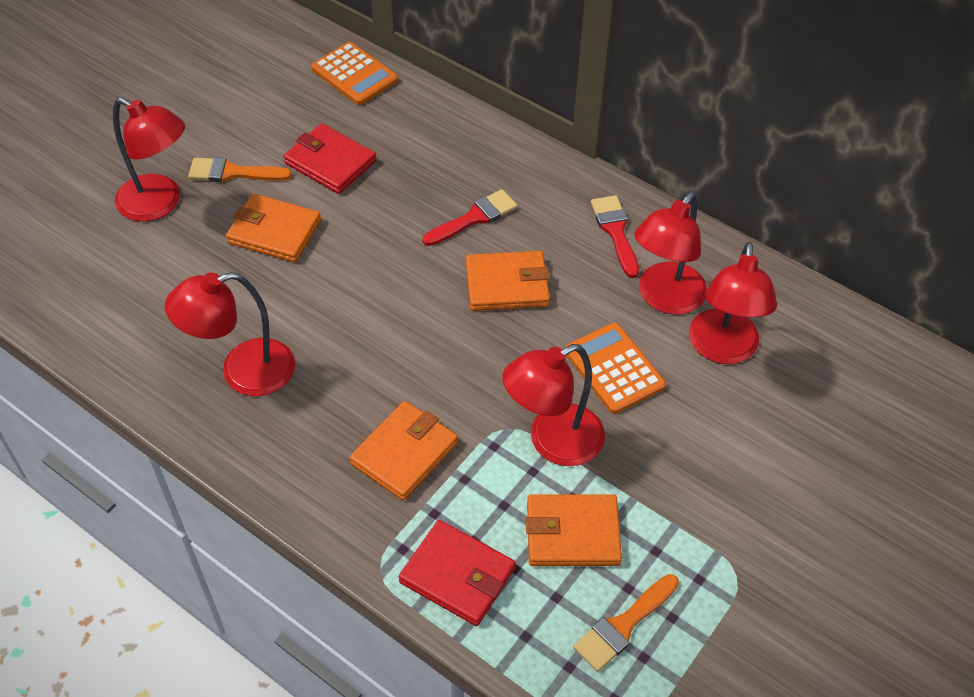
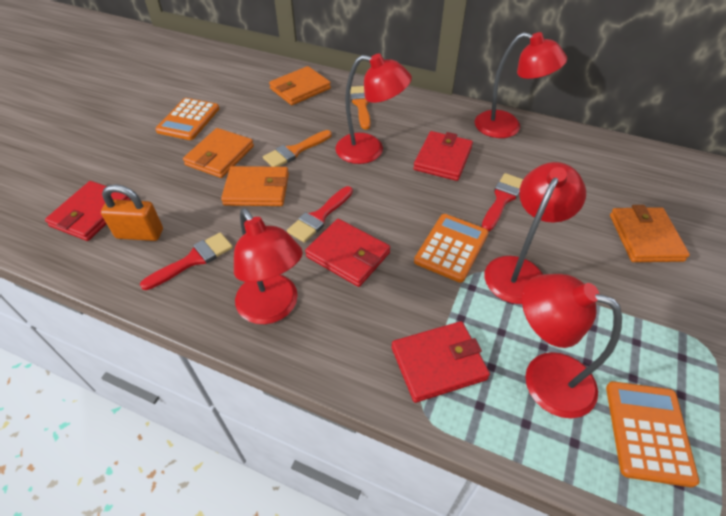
orange calculator: 2 -> 3
orange padlock: 0 -> 1
red brush: 2 -> 3
red wallet: 2 -> 4

